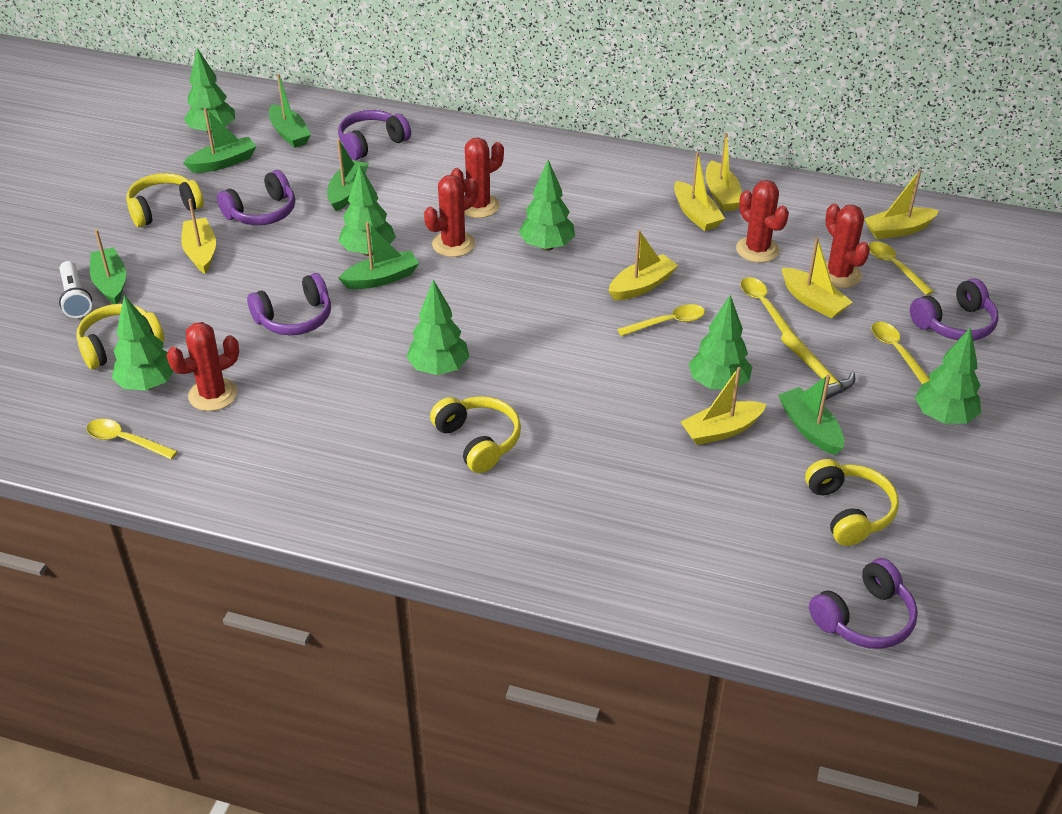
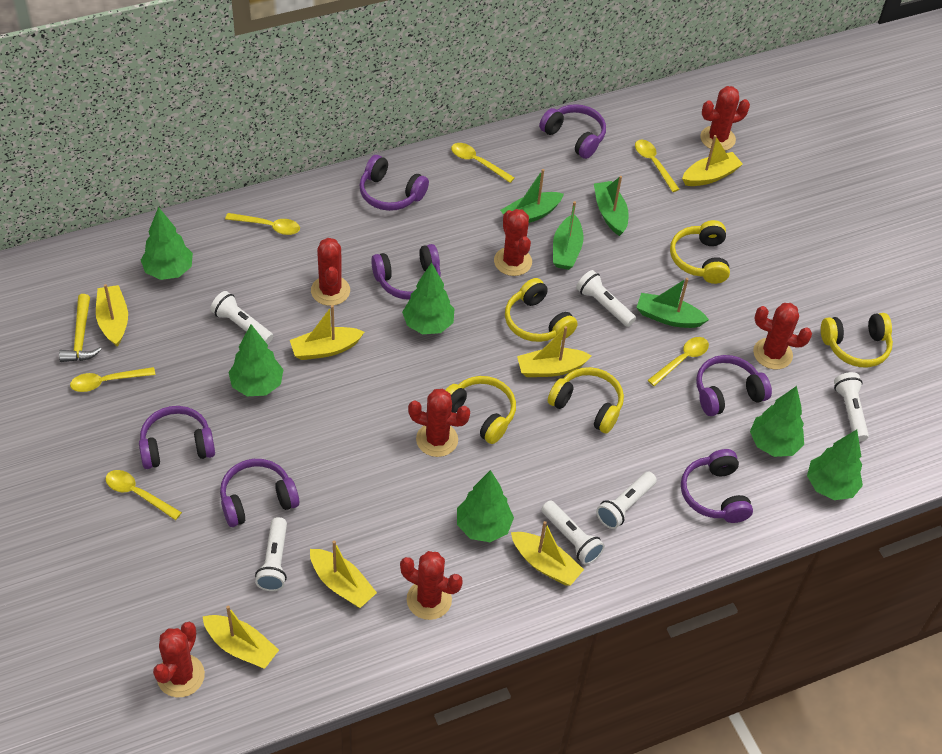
green boat: 6 -> 4
green tree: 7 -> 6
purple headphones: 5 -> 7
red cactus: 5 -> 7
white flashlight: 1 -> 6
yellow headphones: 4 -> 5
yellow spoon: 5 -> 6

